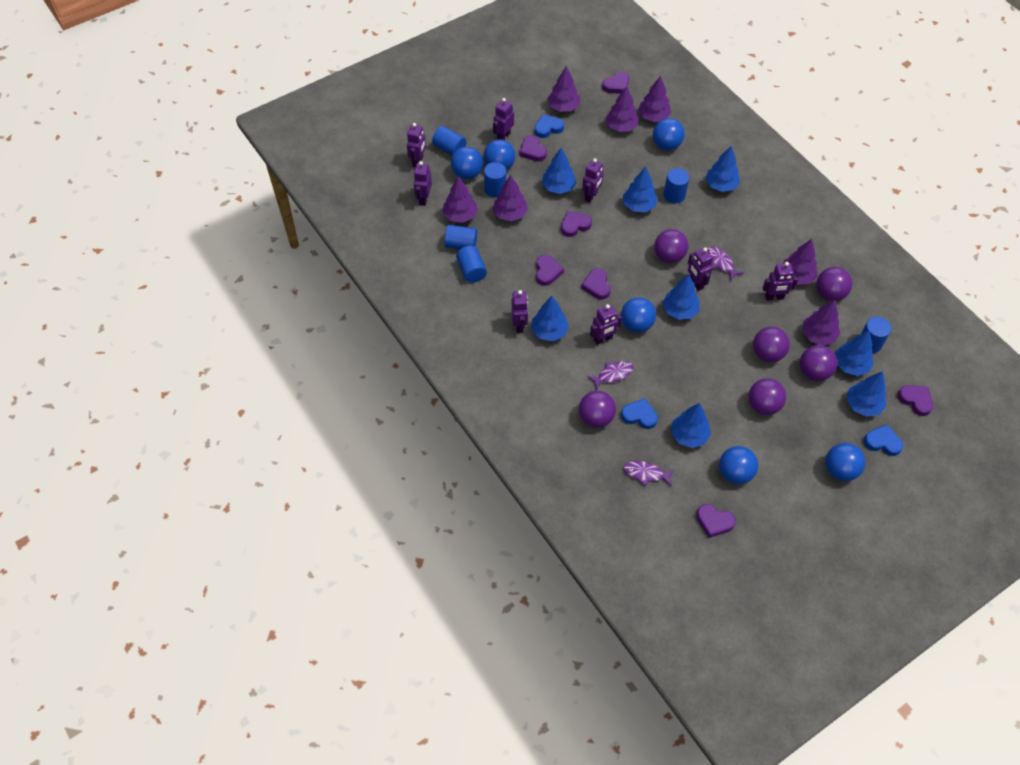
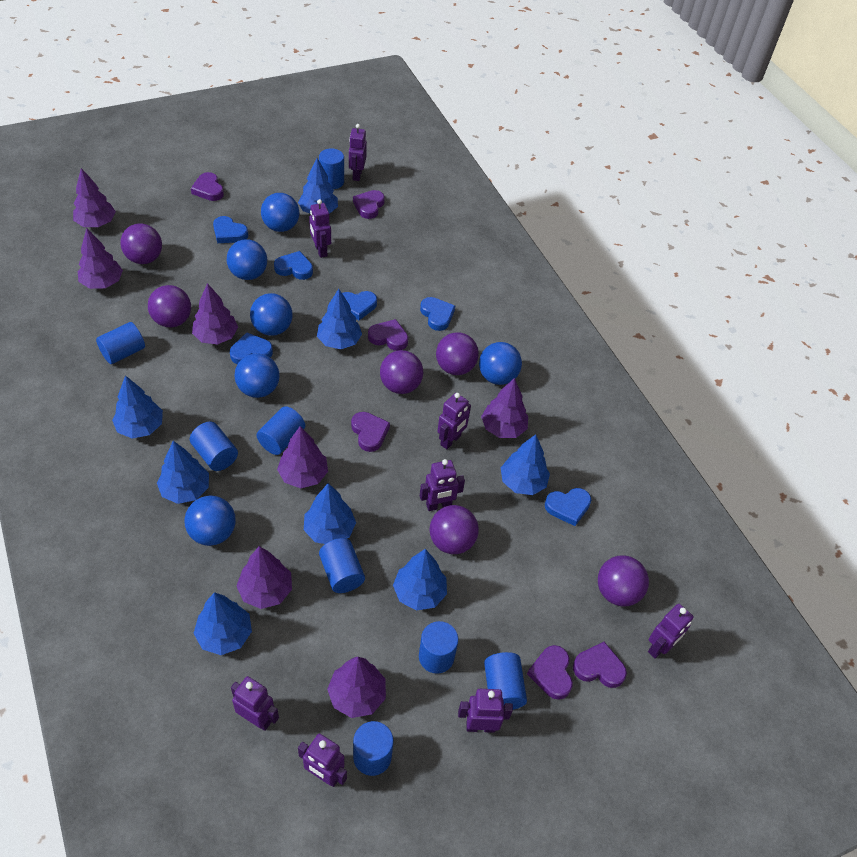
blue cylinder: 6 -> 8
blue heart: 3 -> 6
purple fish: 3 -> 0
purple heart: 7 -> 6

